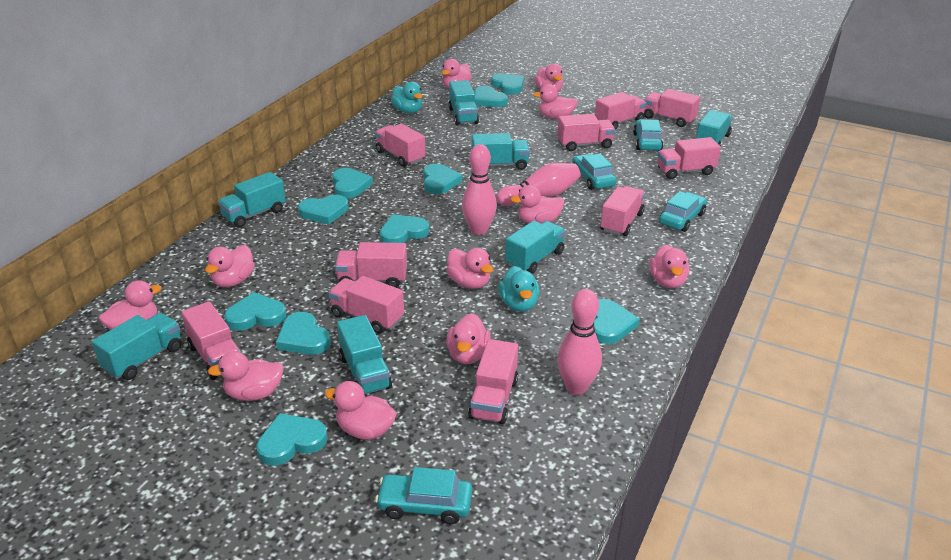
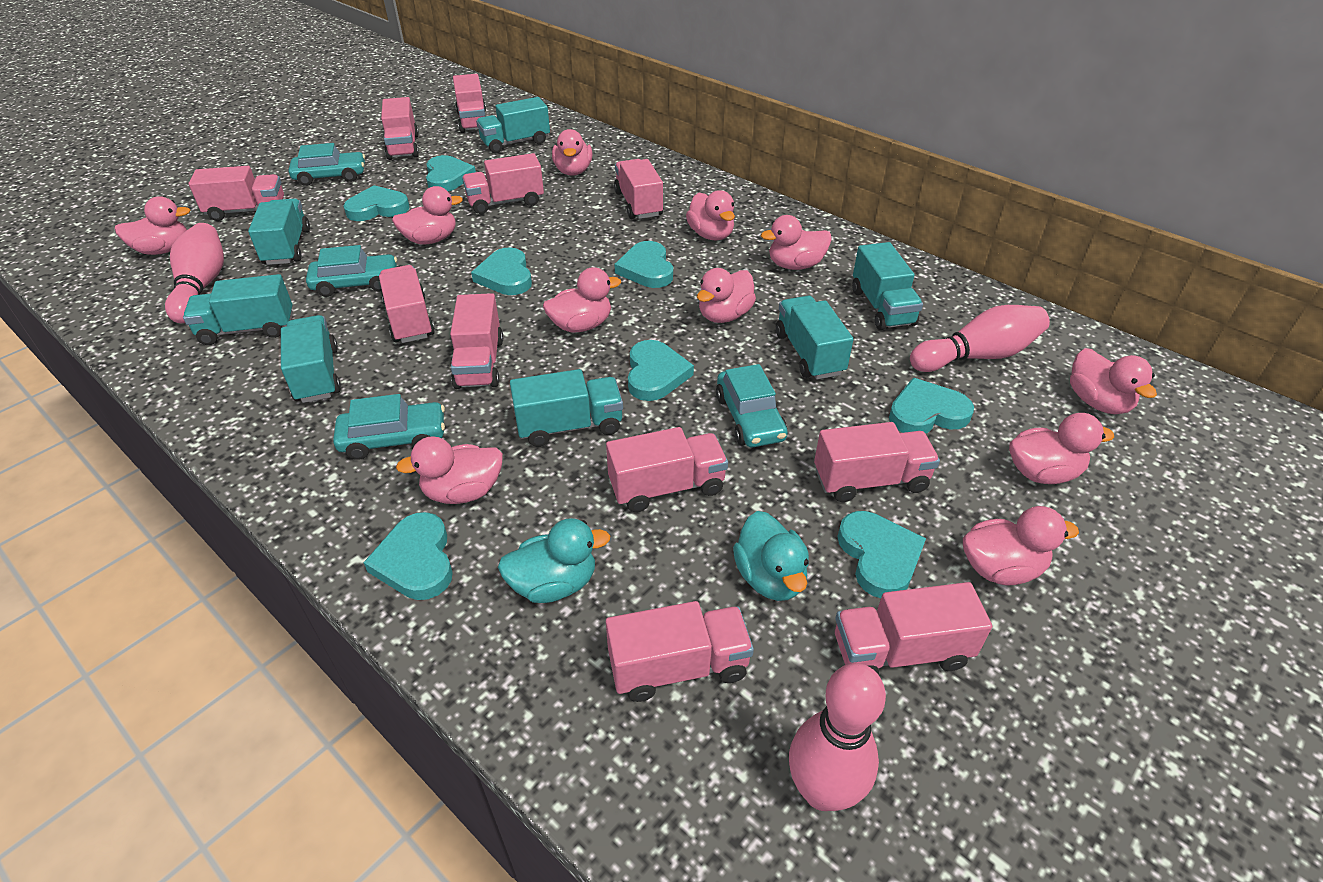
pink truck: 10 -> 11
turquoise heart: 10 -> 8

